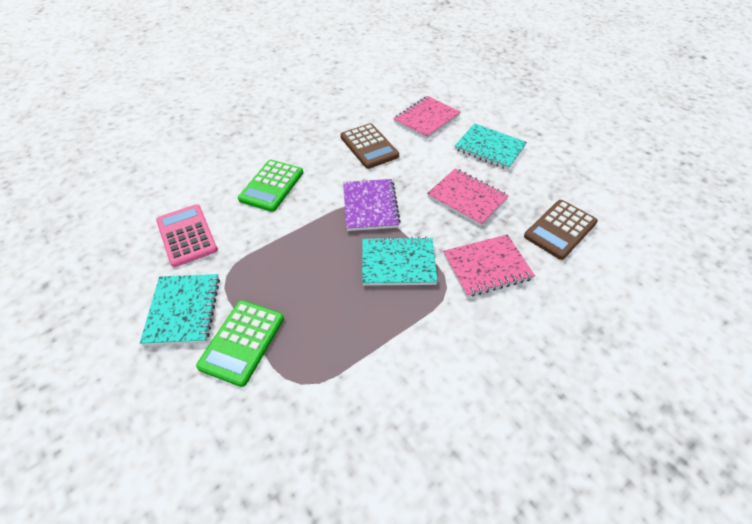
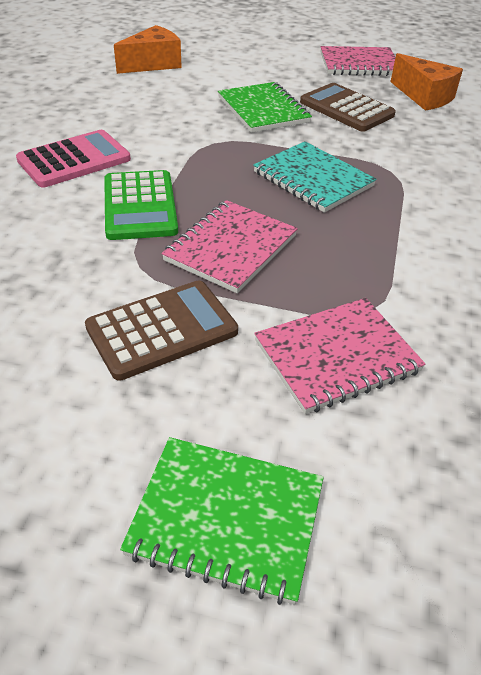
green calculator: 2 -> 1
green notebook: 0 -> 2
orange cheese: 0 -> 2
purple notebook: 1 -> 0
turquoise notebook: 3 -> 1

